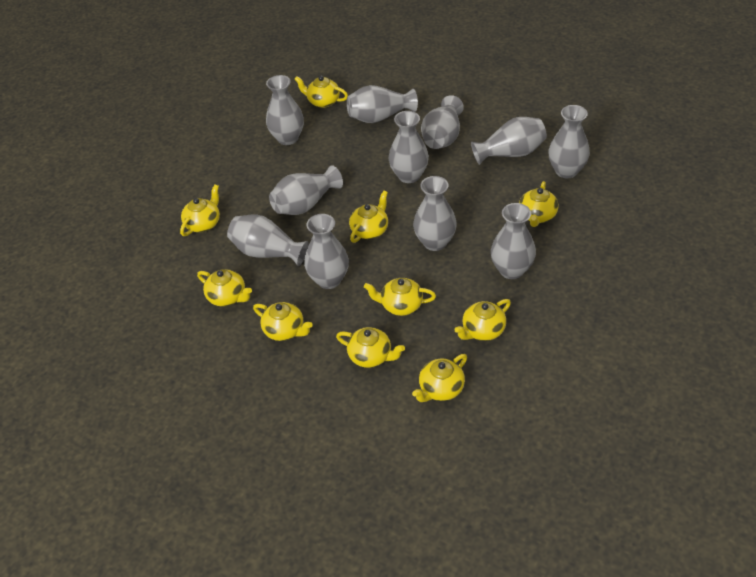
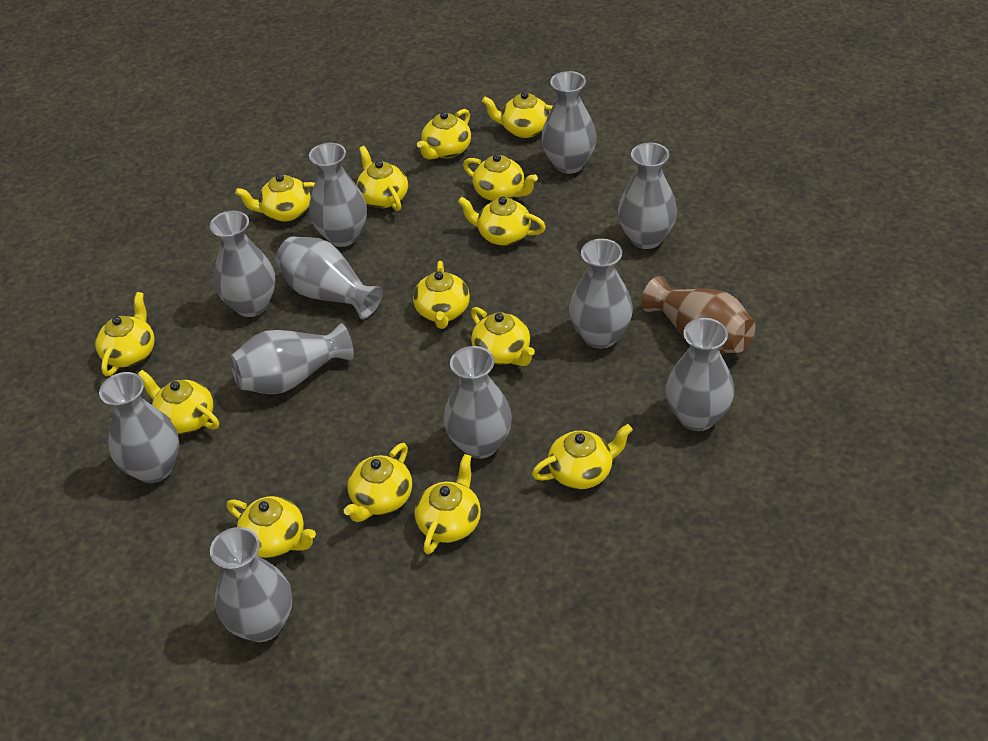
brown vase: 0 -> 1
yellow teapot: 10 -> 14

